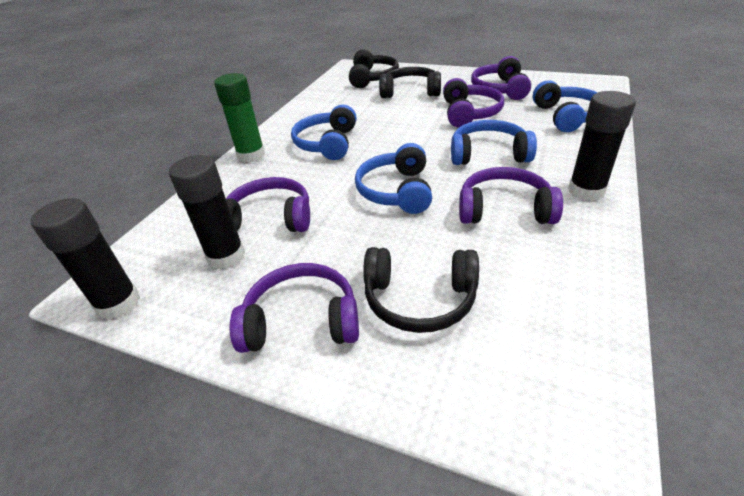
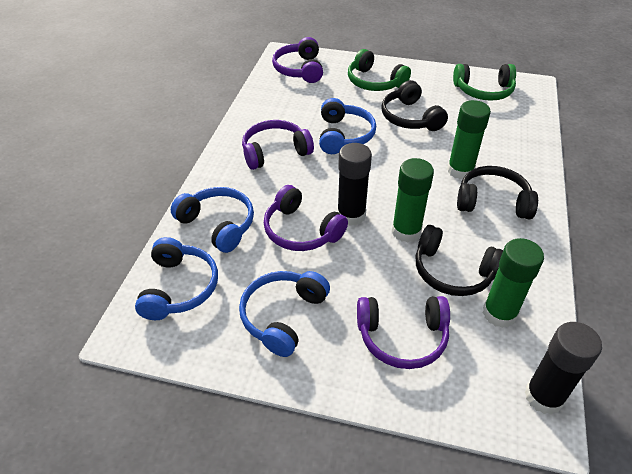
black glue stick: 3 -> 2
green glue stick: 1 -> 3
green headphones: 0 -> 2
purple headphones: 5 -> 4

